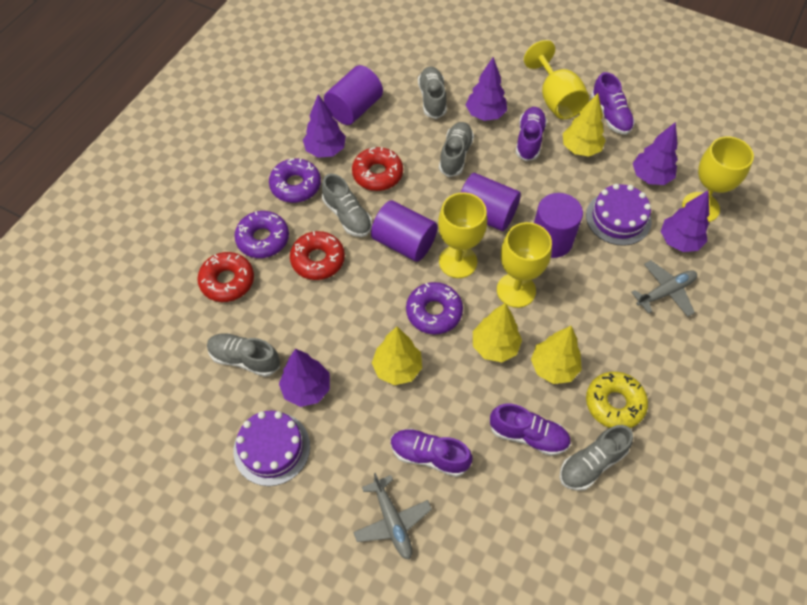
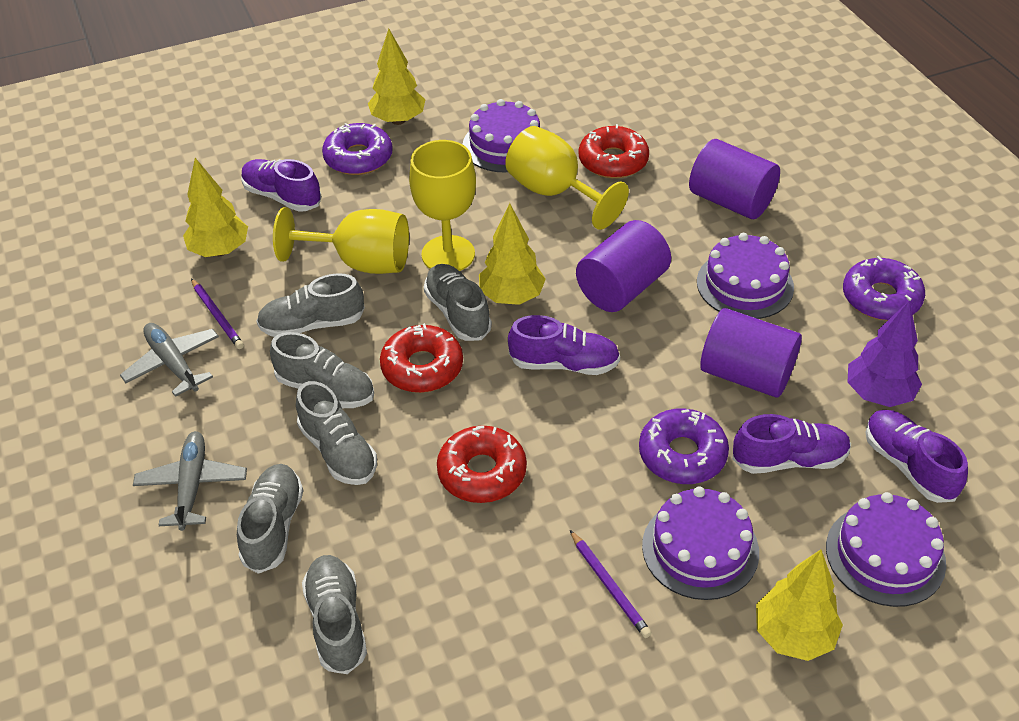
grey shoe: 5 -> 6
purple cake: 2 -> 4
purple cylinder: 4 -> 3
purple pencil: 0 -> 2
purple tree: 5 -> 1
yellow donut: 1 -> 0
yellow goblet: 4 -> 3

